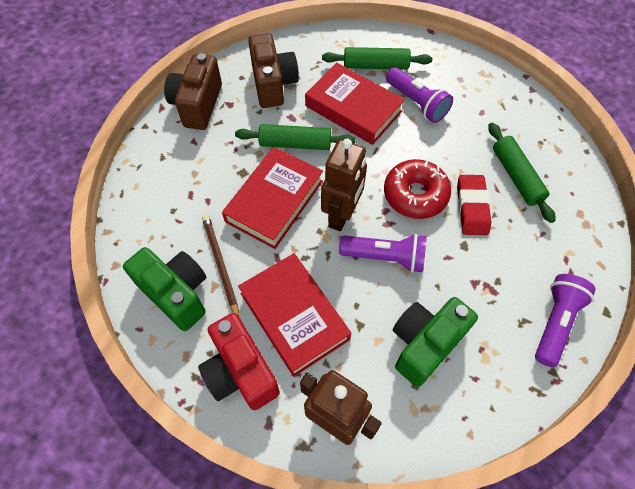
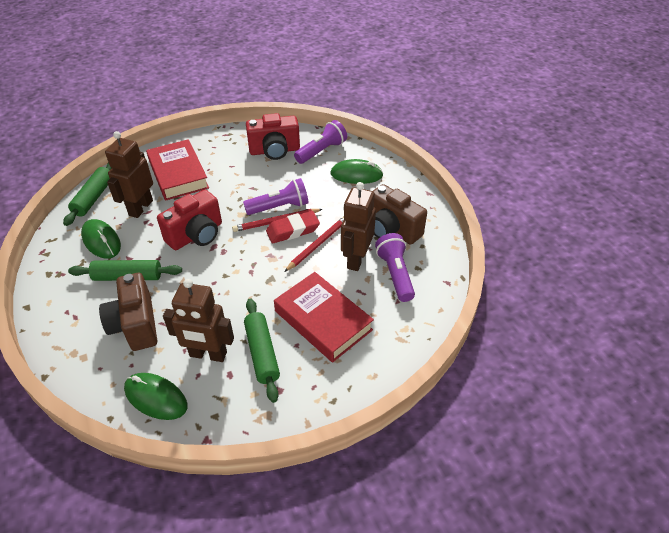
brown pencil: 1 -> 0
brown robot: 2 -> 3
green camera: 2 -> 0
green mouse: 0 -> 3
red book: 3 -> 2
red camera: 1 -> 2
red donut: 1 -> 0
red pencil: 0 -> 2

